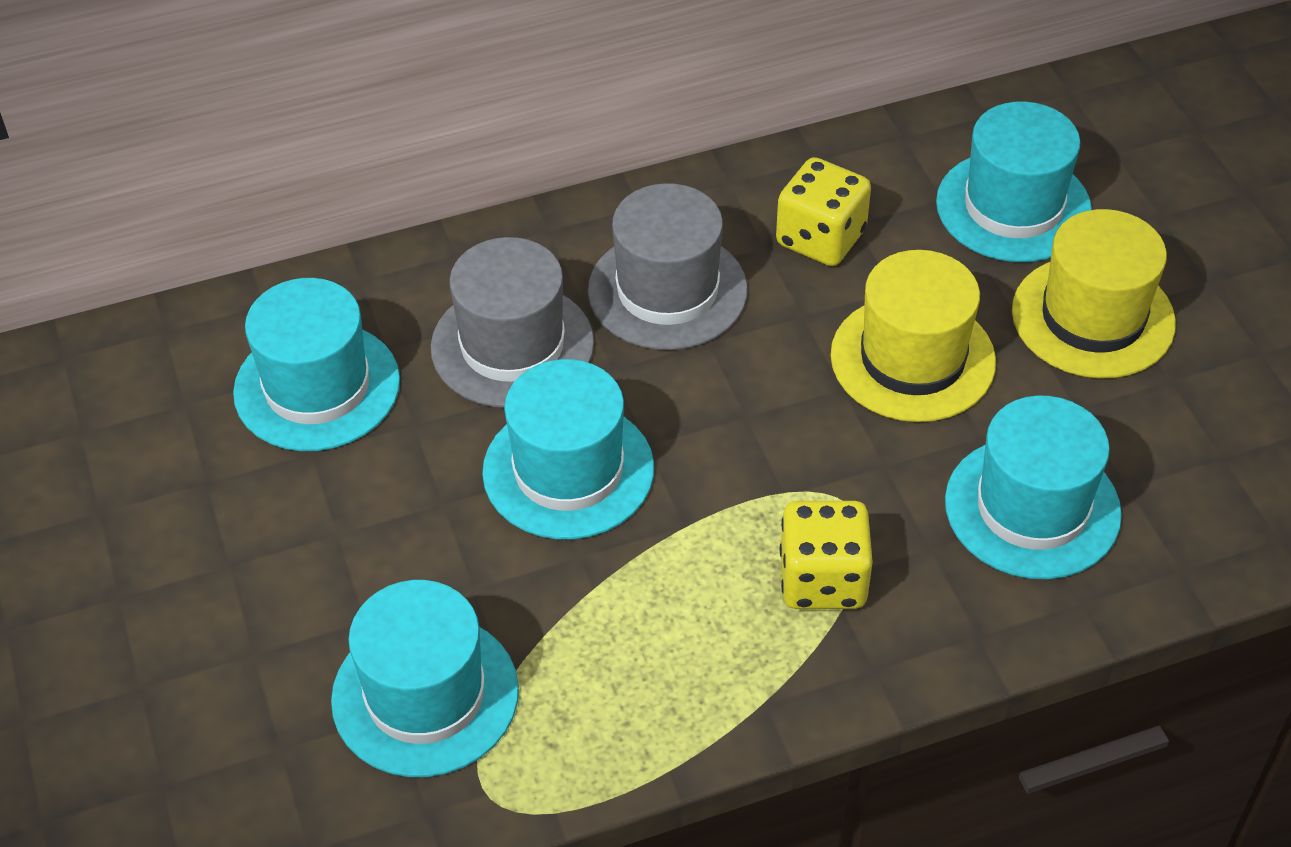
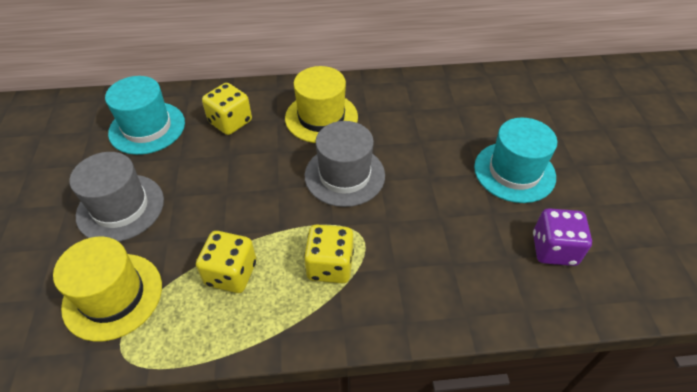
purple dice: 0 -> 1
turquoise hat: 5 -> 2
yellow dice: 2 -> 3

